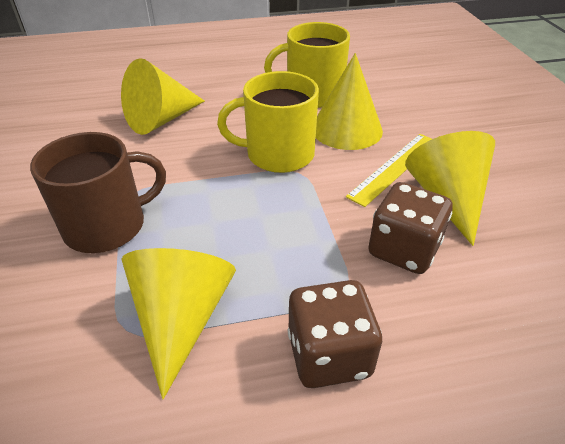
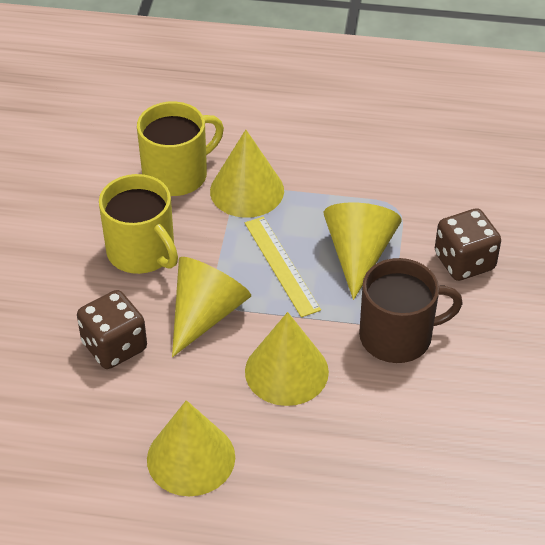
yellow cone: 4 -> 5

